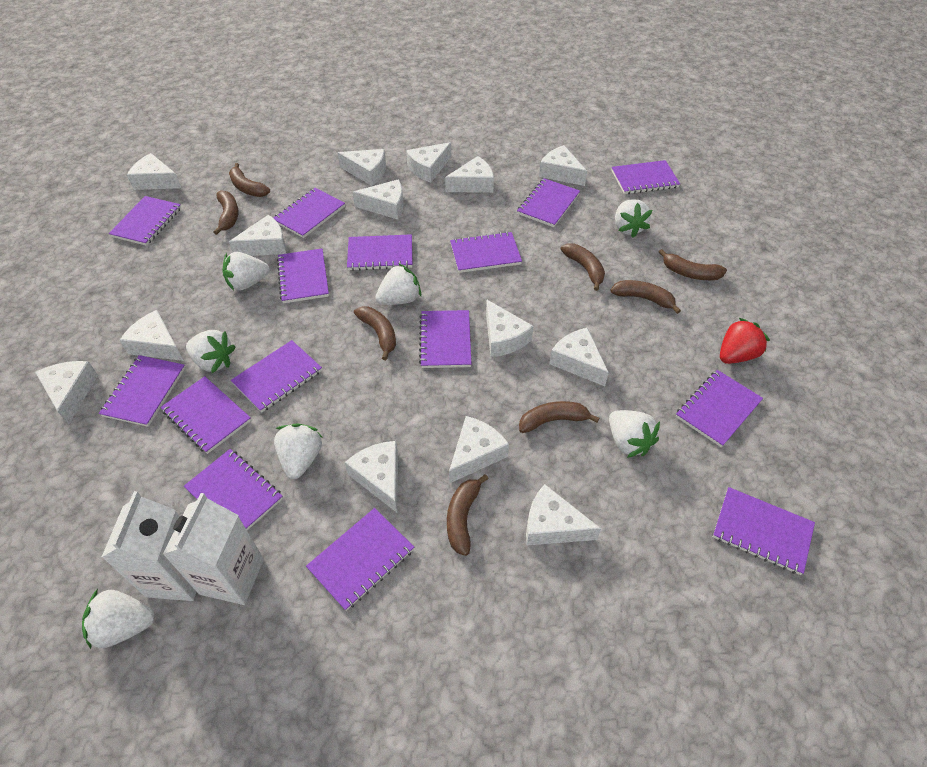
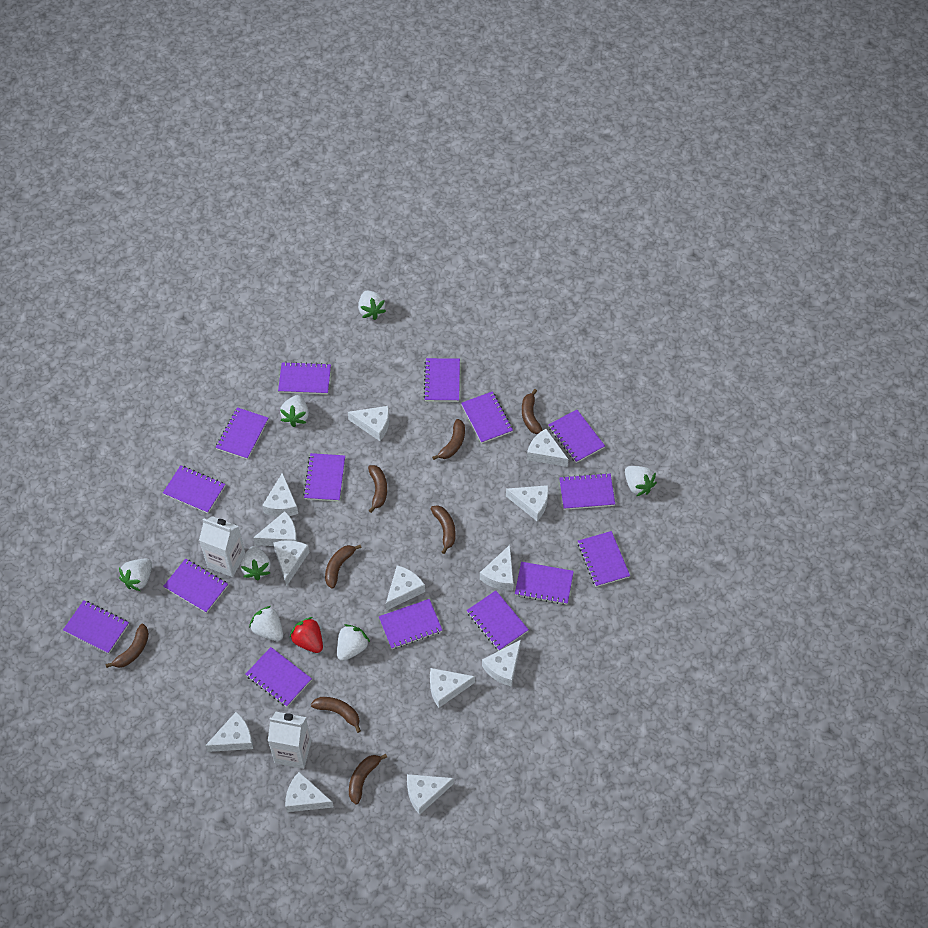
white cheese: 14 -> 13

